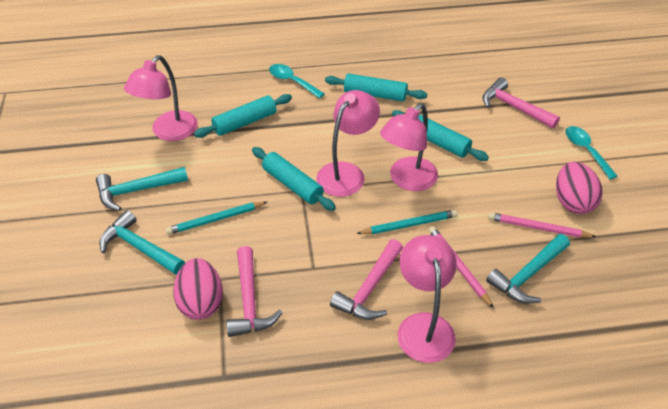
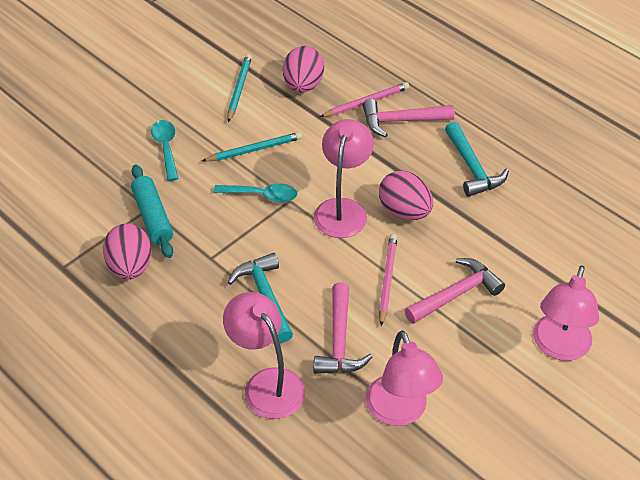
pink egg: 2 -> 3
turquoise hammer: 3 -> 2
turquoise rolling pin: 4 -> 1

